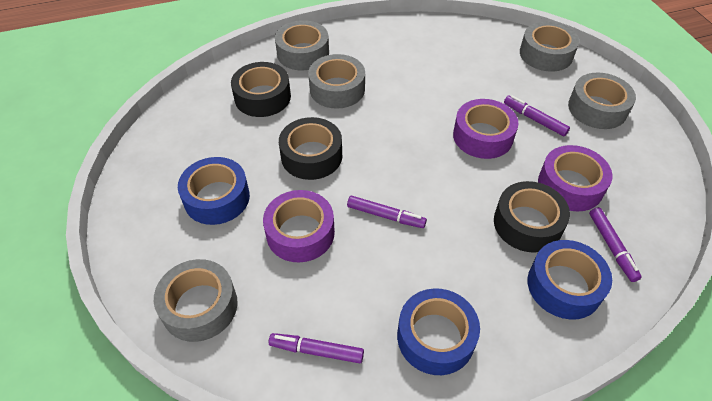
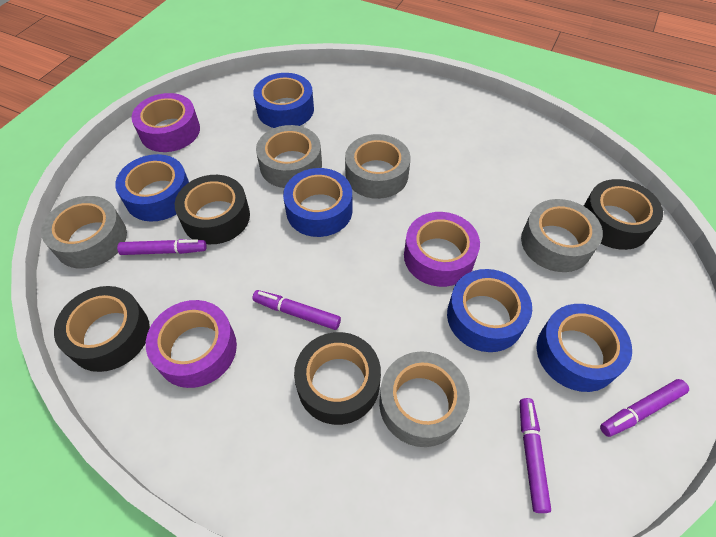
black tape: 3 -> 4
blue tape: 3 -> 5

